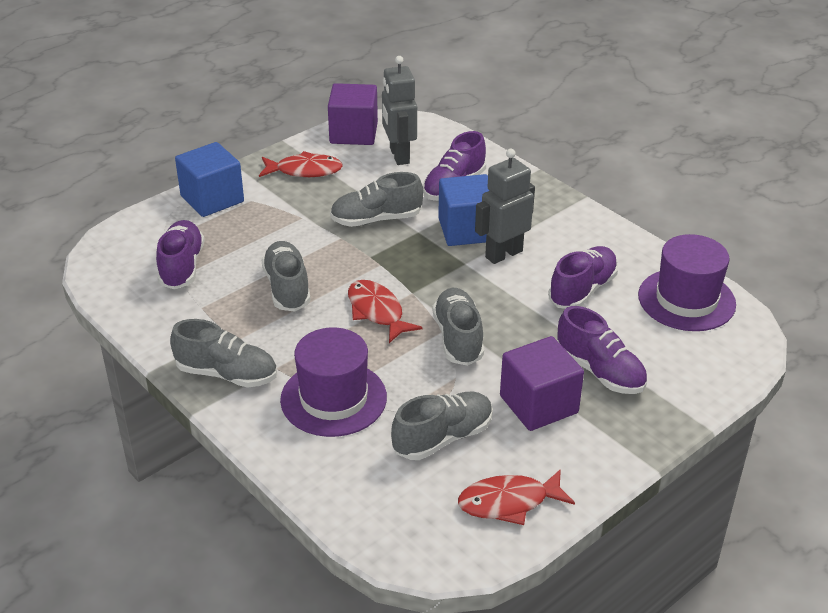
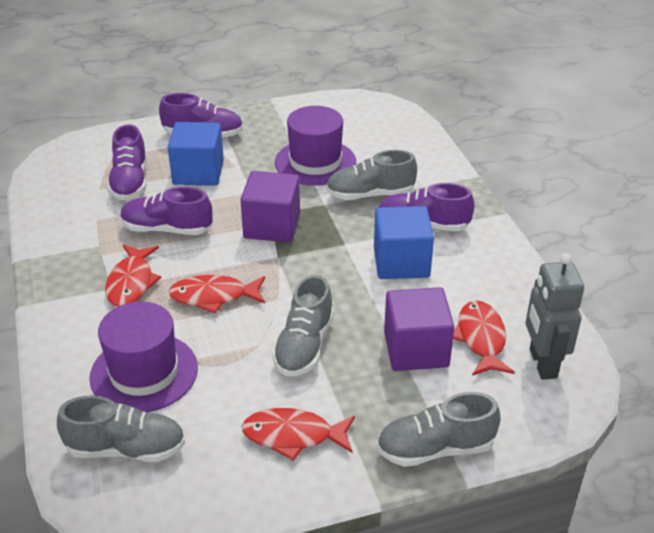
grey robot: 2 -> 1
grey shoe: 5 -> 4
red fish: 3 -> 4

